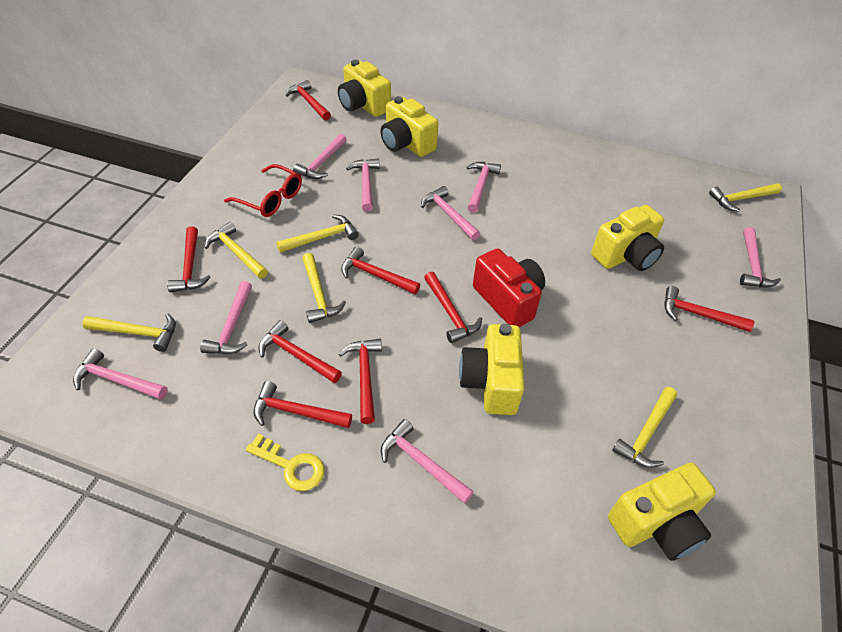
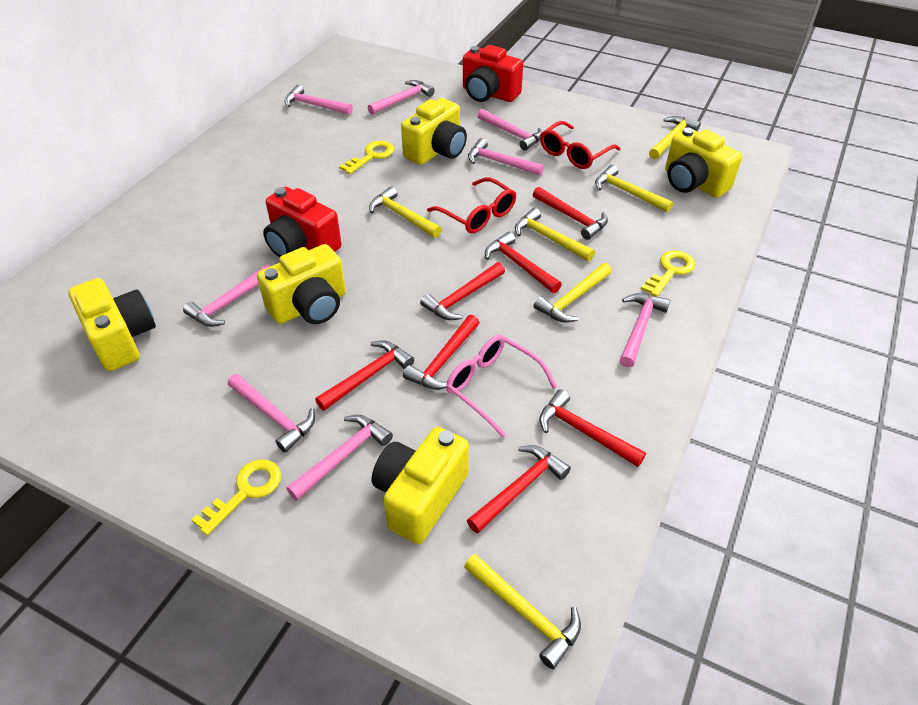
pink glasses: 0 -> 1
red camera: 1 -> 2
red glasses: 1 -> 2
red hammer: 8 -> 7
yellow key: 1 -> 3

